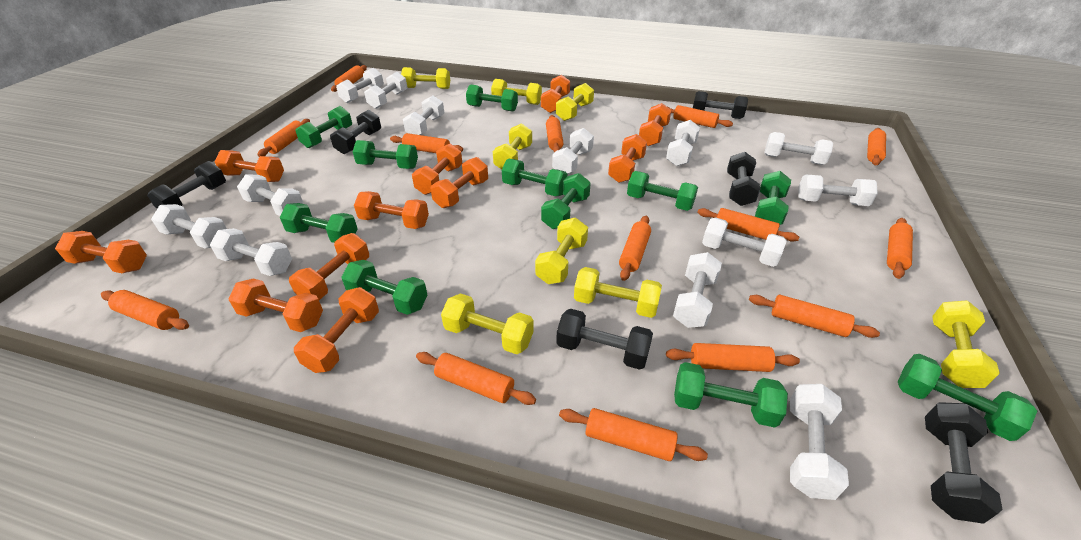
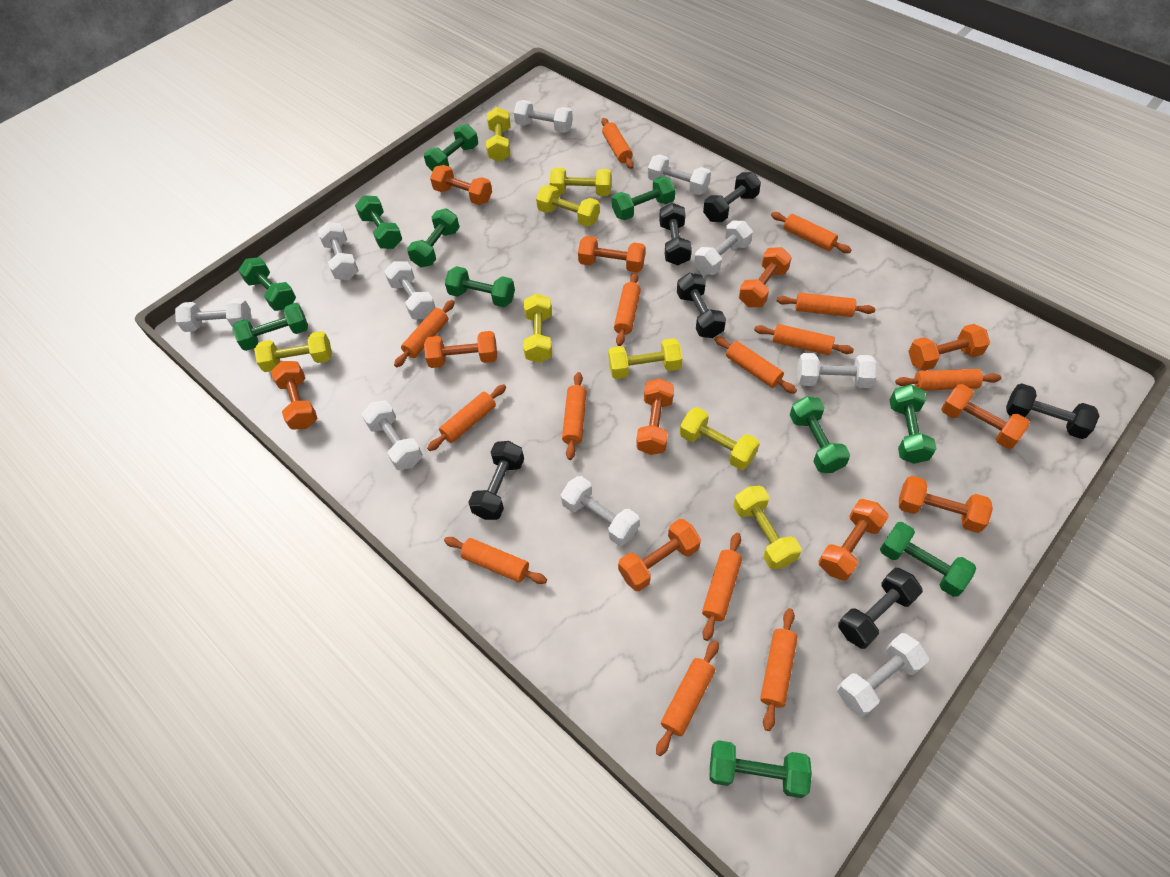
white dumbbell: 13 -> 10

